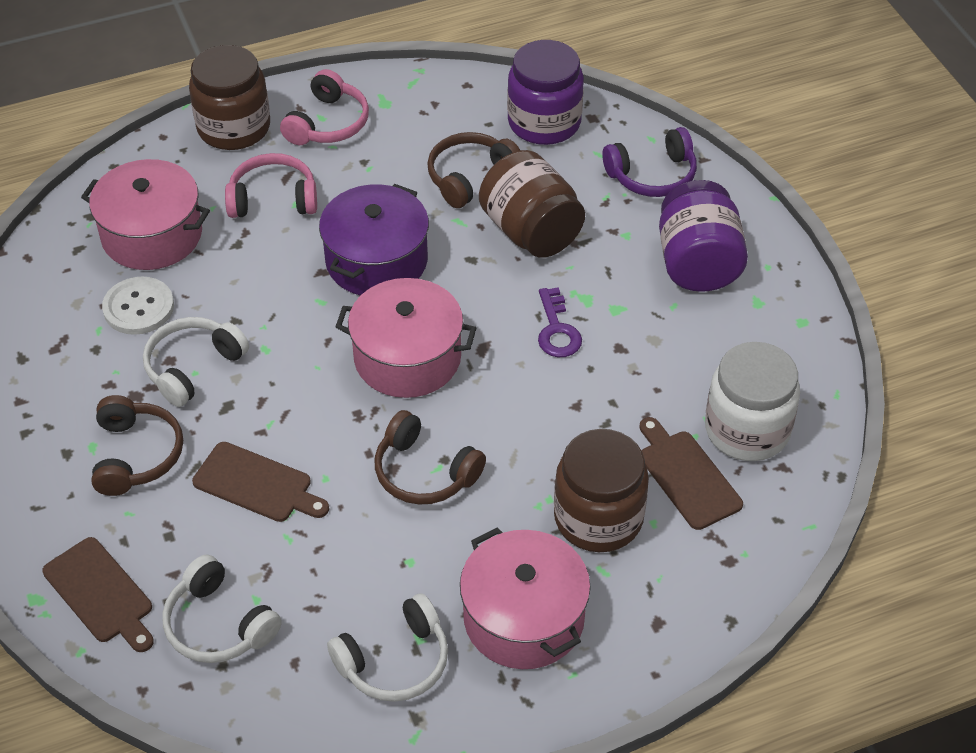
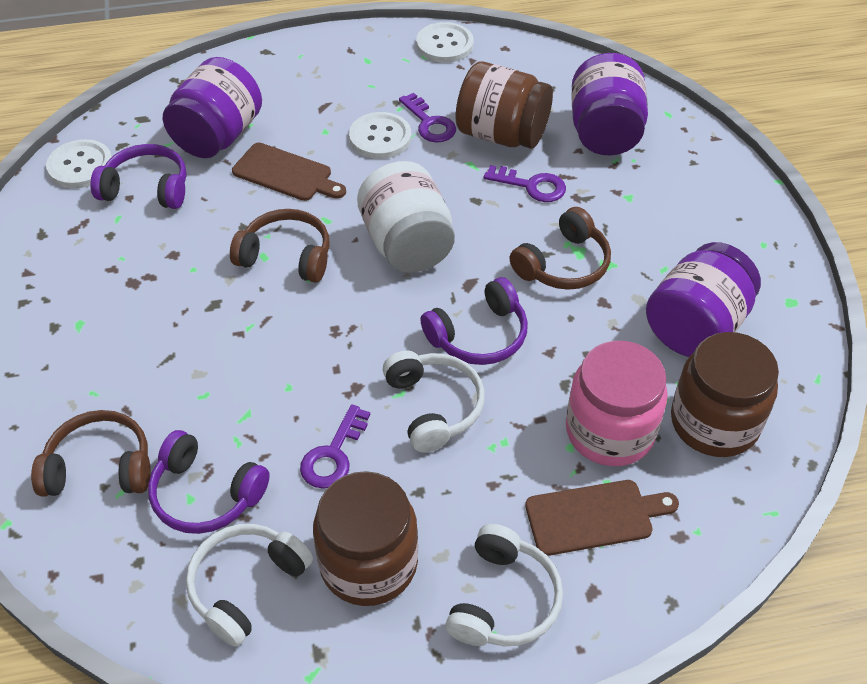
brown cutting board: 3 -> 2
pink headphones: 2 -> 0
pink jar: 0 -> 1
pink pot: 3 -> 0
purple headphones: 1 -> 3
purple jar: 2 -> 3
purple key: 1 -> 3
purple pot: 1 -> 0
white button: 1 -> 3

